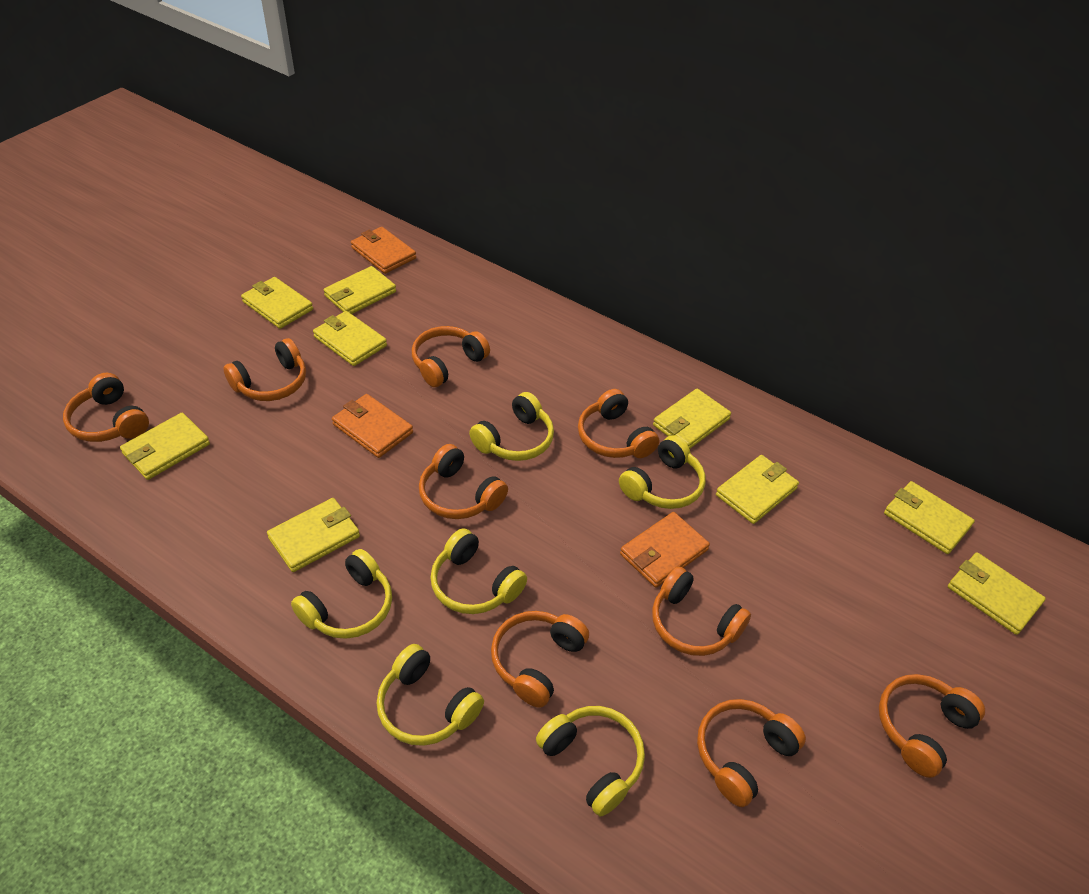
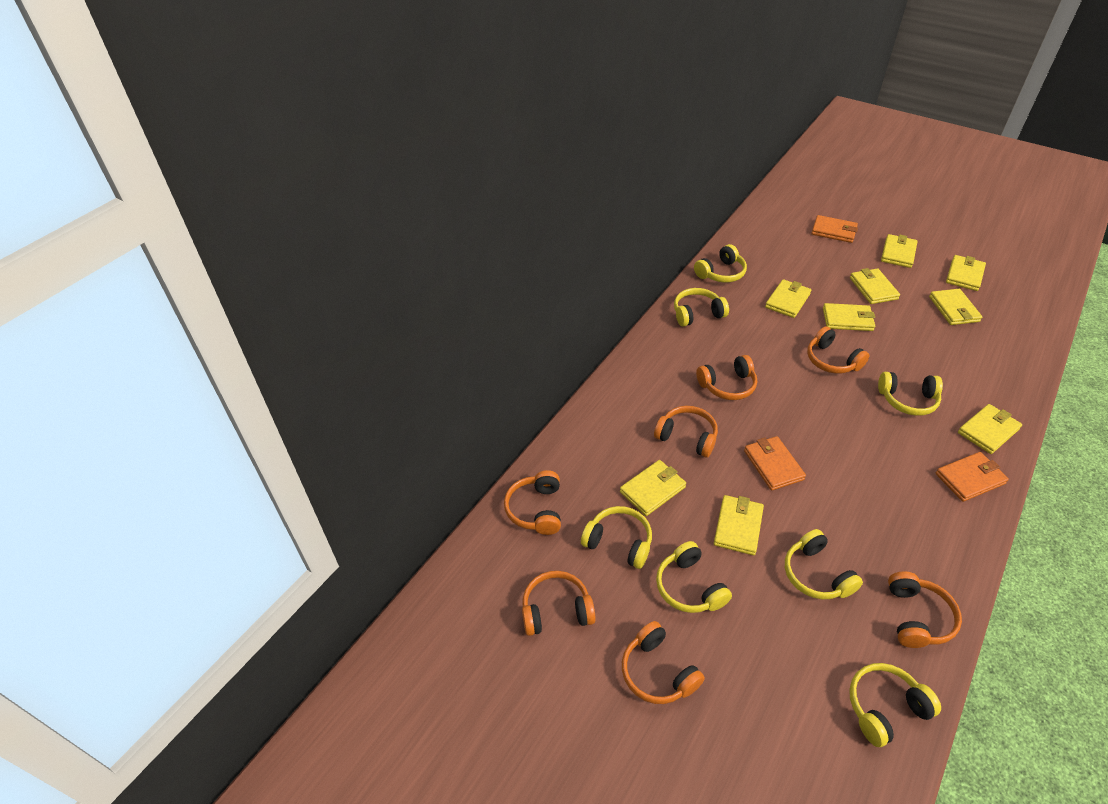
orange headphones: 9 -> 7
yellow headphones: 6 -> 7

